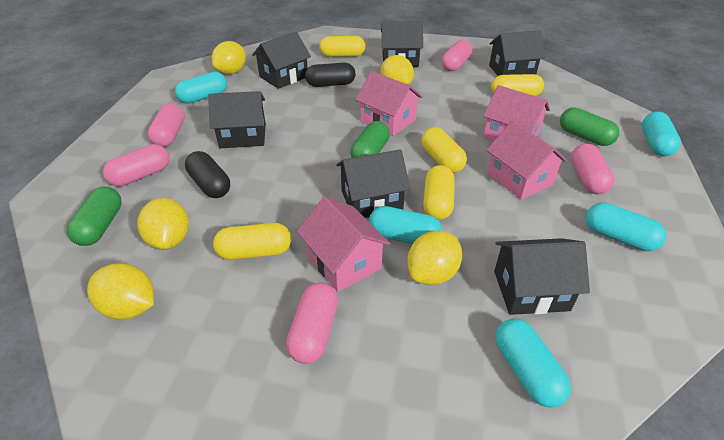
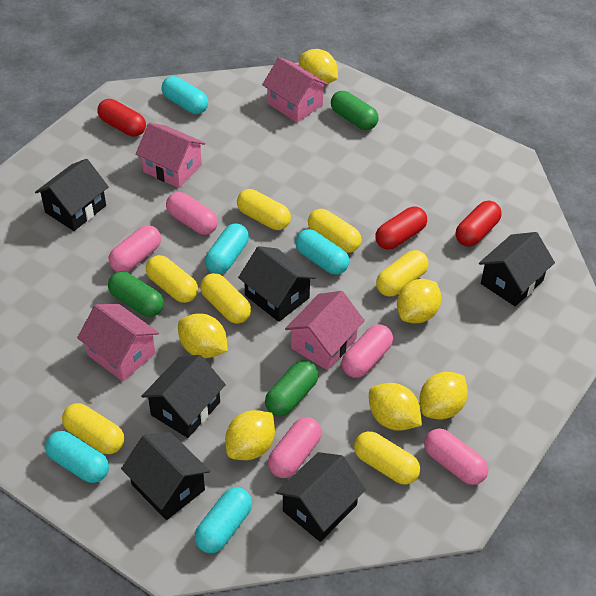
black capsule: 2 -> 0
red capsule: 0 -> 3
yellow capsule: 5 -> 7
yellow lemon: 5 -> 6

